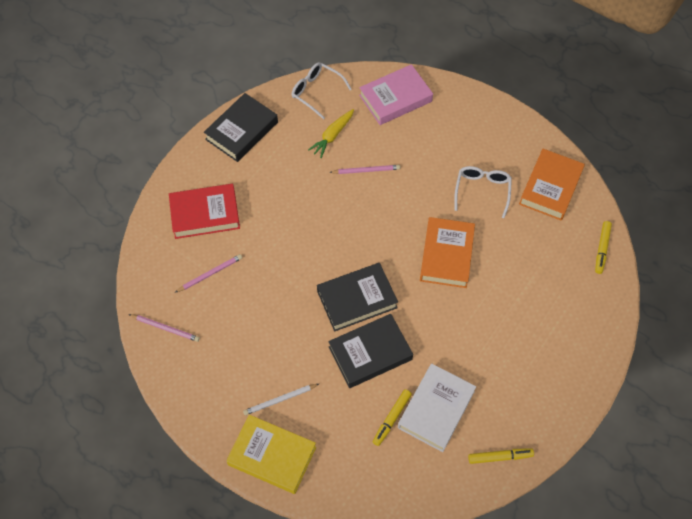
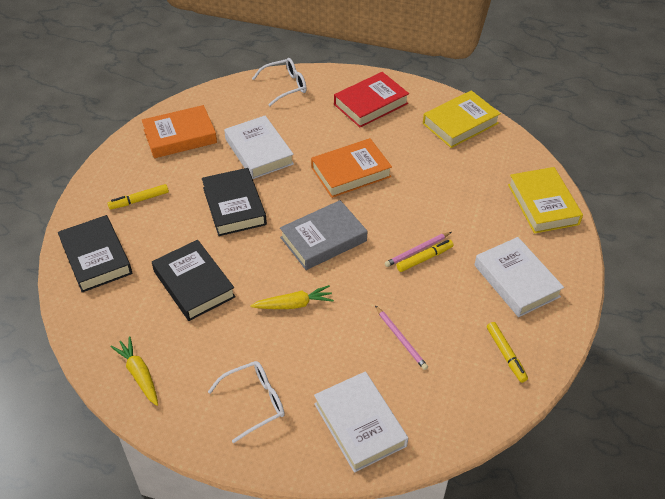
grey book: 0 -> 1
pink book: 1 -> 0
pink pencil: 3 -> 2
white book: 1 -> 3
white pencil: 1 -> 0
yellow book: 1 -> 2
yellow carrot: 1 -> 2

